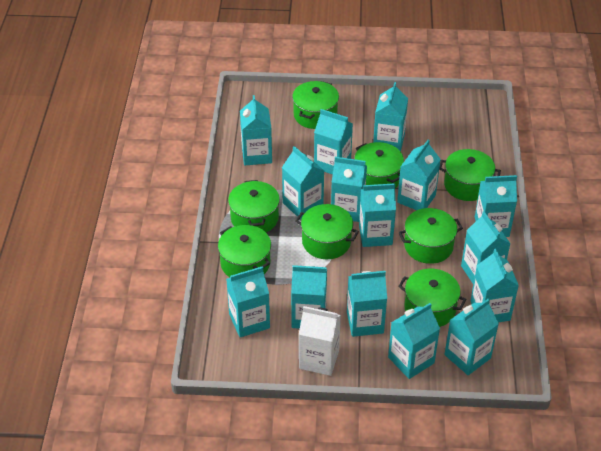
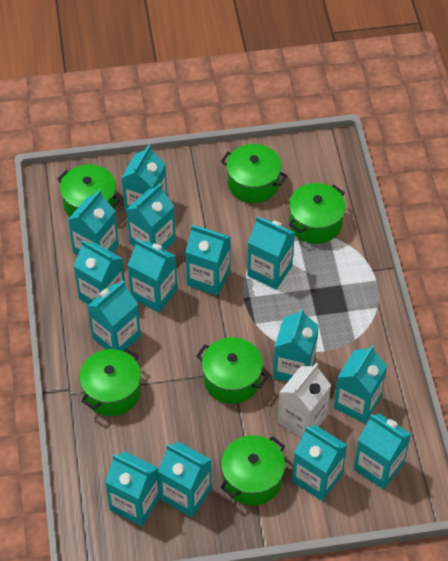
green pot: 8 -> 6
turquoise carton: 15 -> 14

